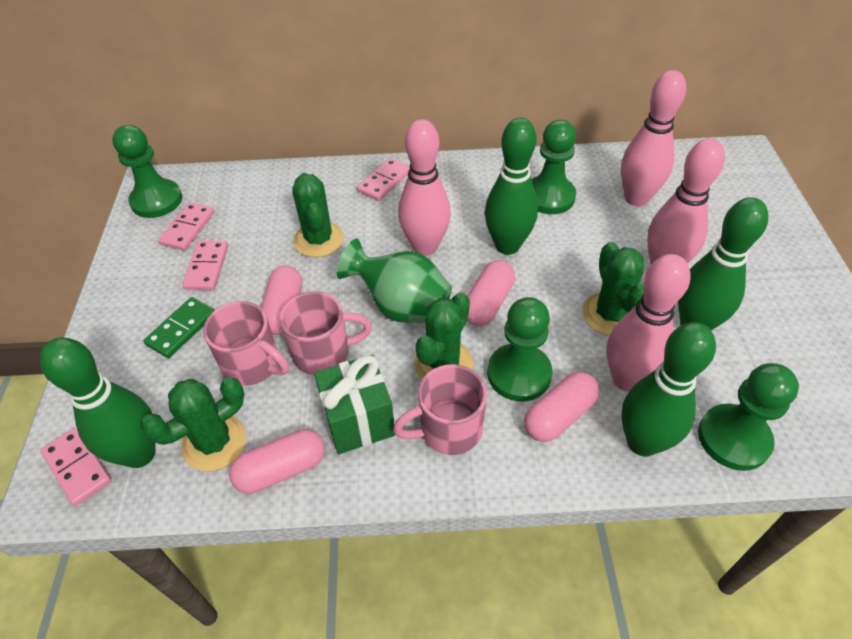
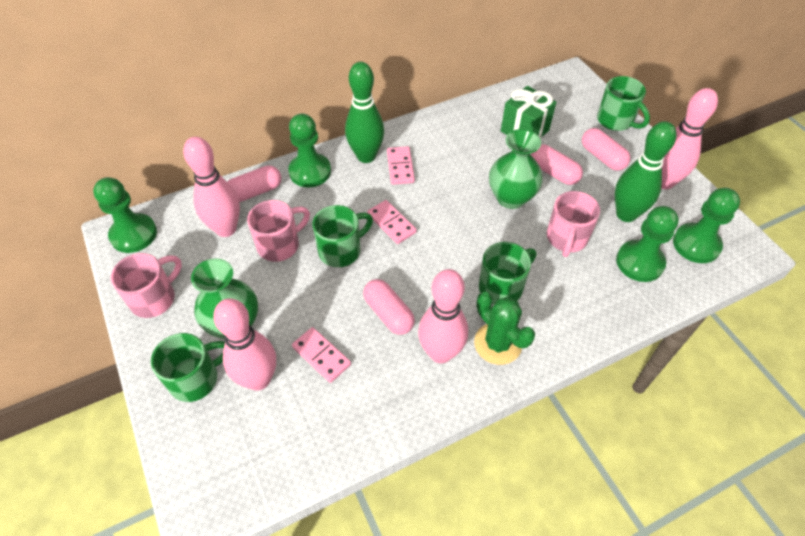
green bowling pin: 4 -> 2
green cactus: 4 -> 1
green domino: 1 -> 0
green mug: 0 -> 4
green vase: 1 -> 2
pink domino: 4 -> 3

